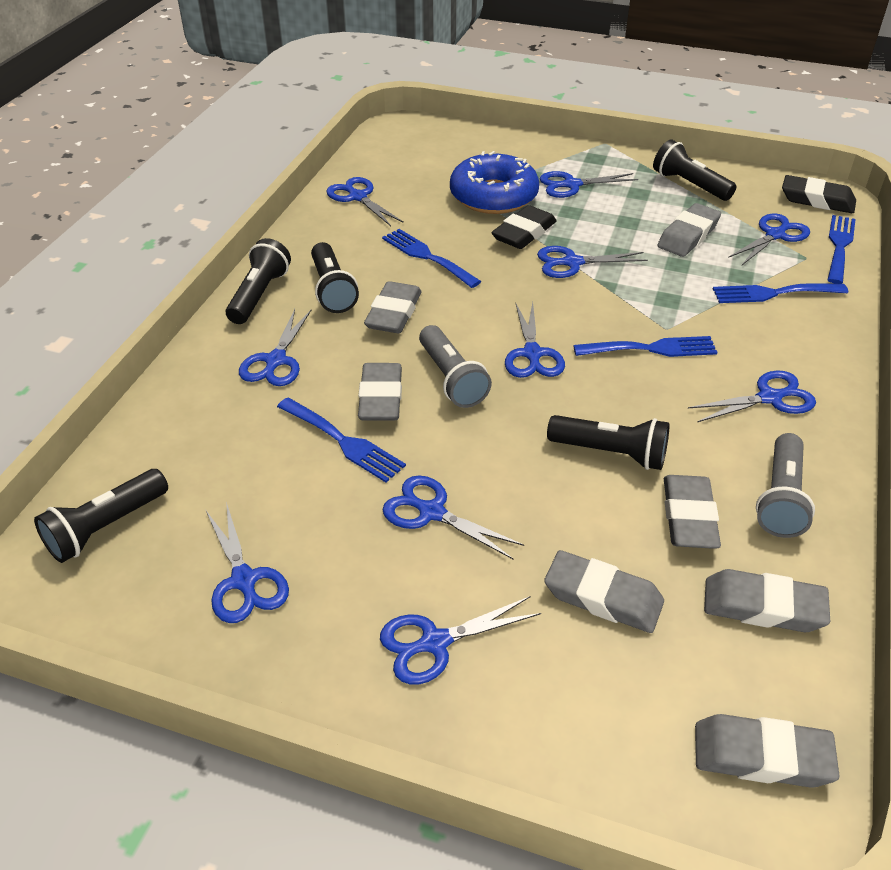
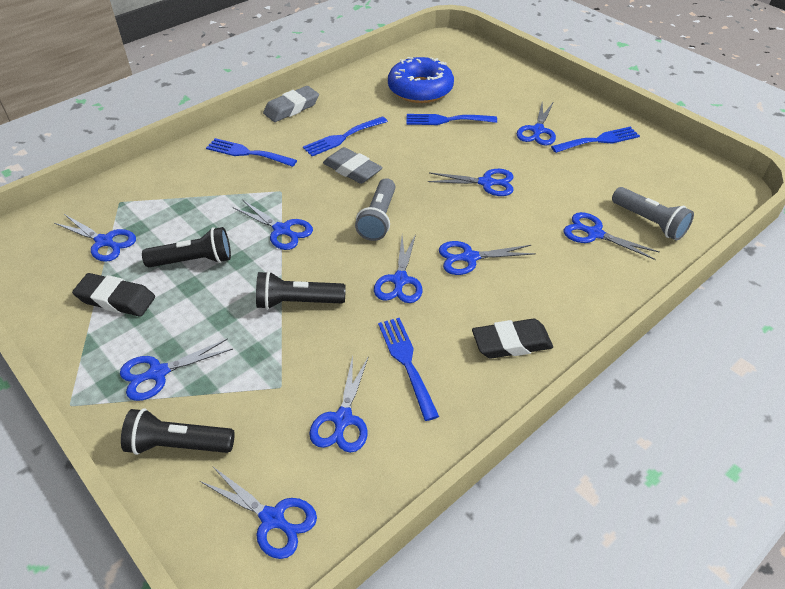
black flashlight: 5 -> 3
grey eraser: 7 -> 2

